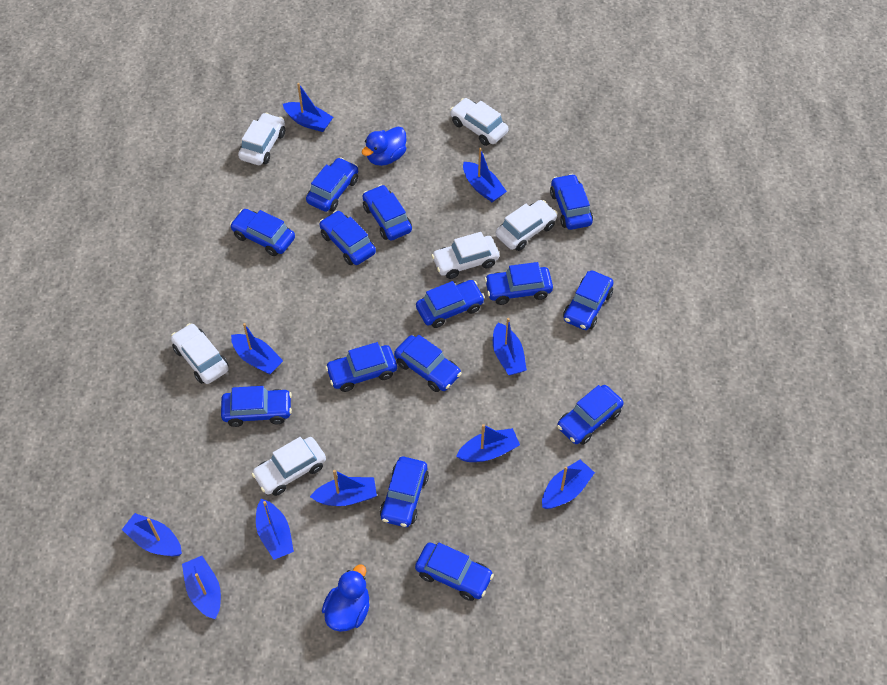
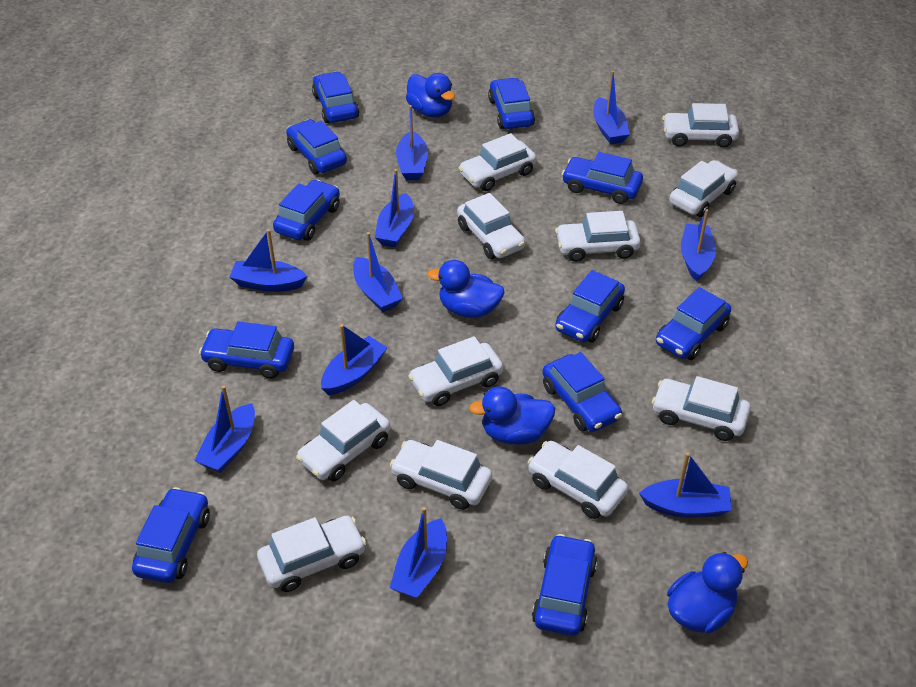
blue car: 14 -> 11
blue duck: 2 -> 4
white car: 6 -> 11

